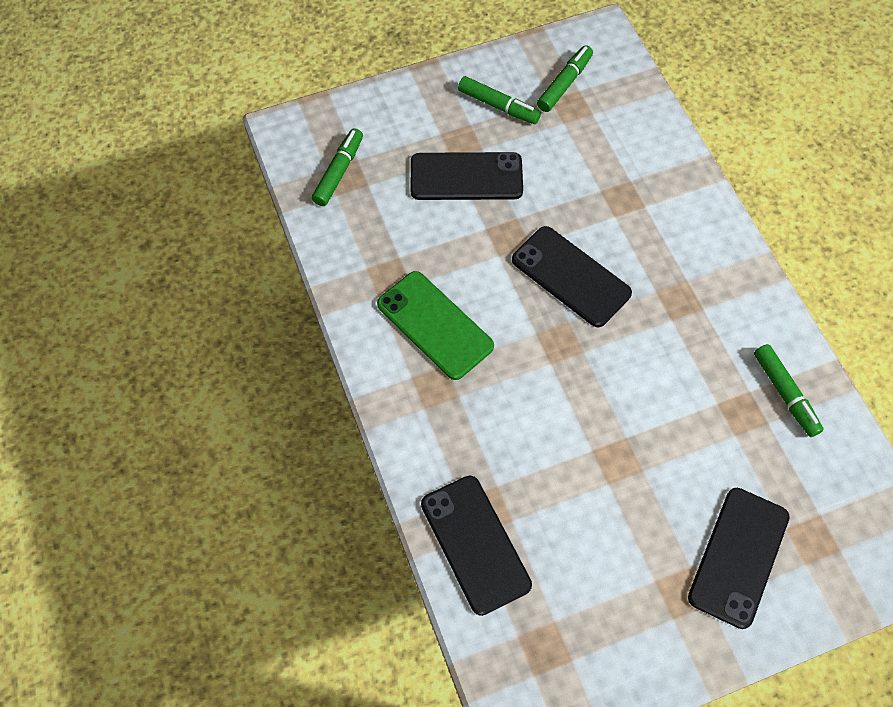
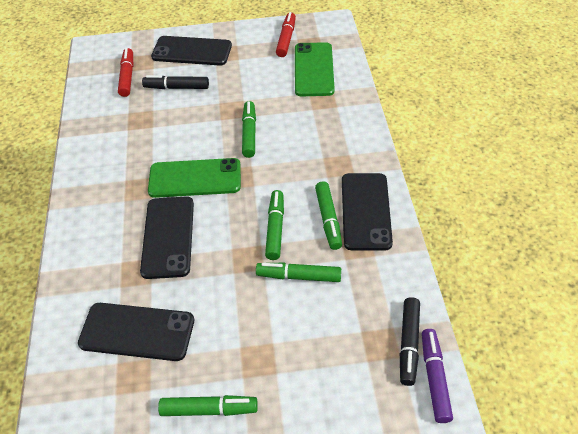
black marker: 0 -> 2
green marker: 4 -> 5
green phone: 1 -> 2
purple marker: 0 -> 1
red marker: 0 -> 2

